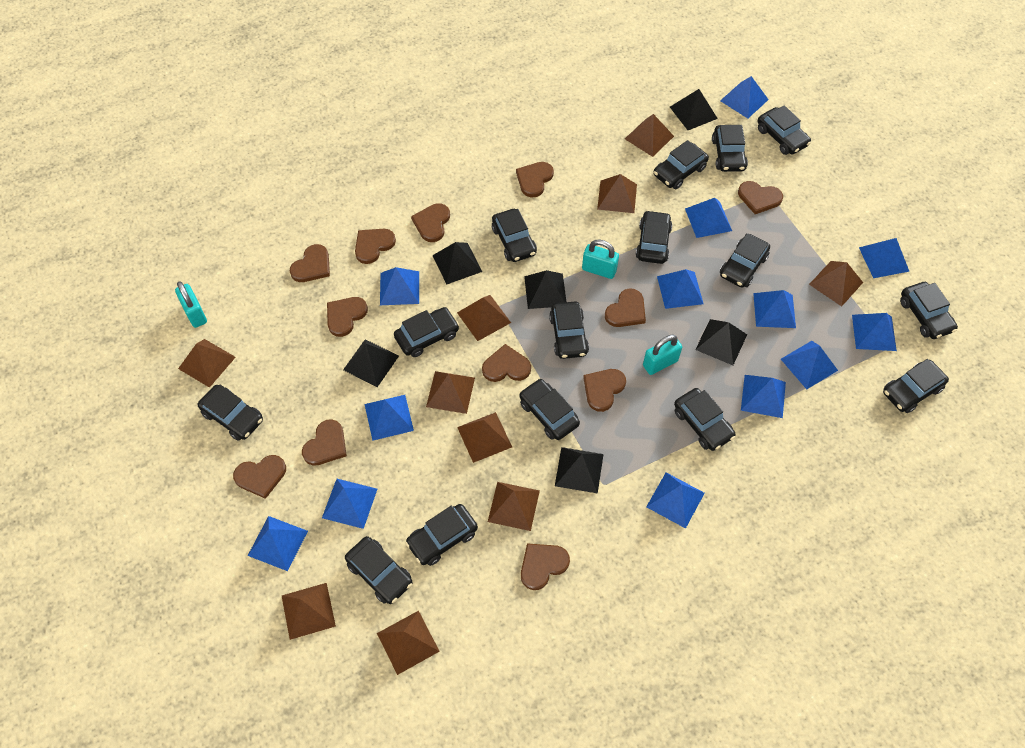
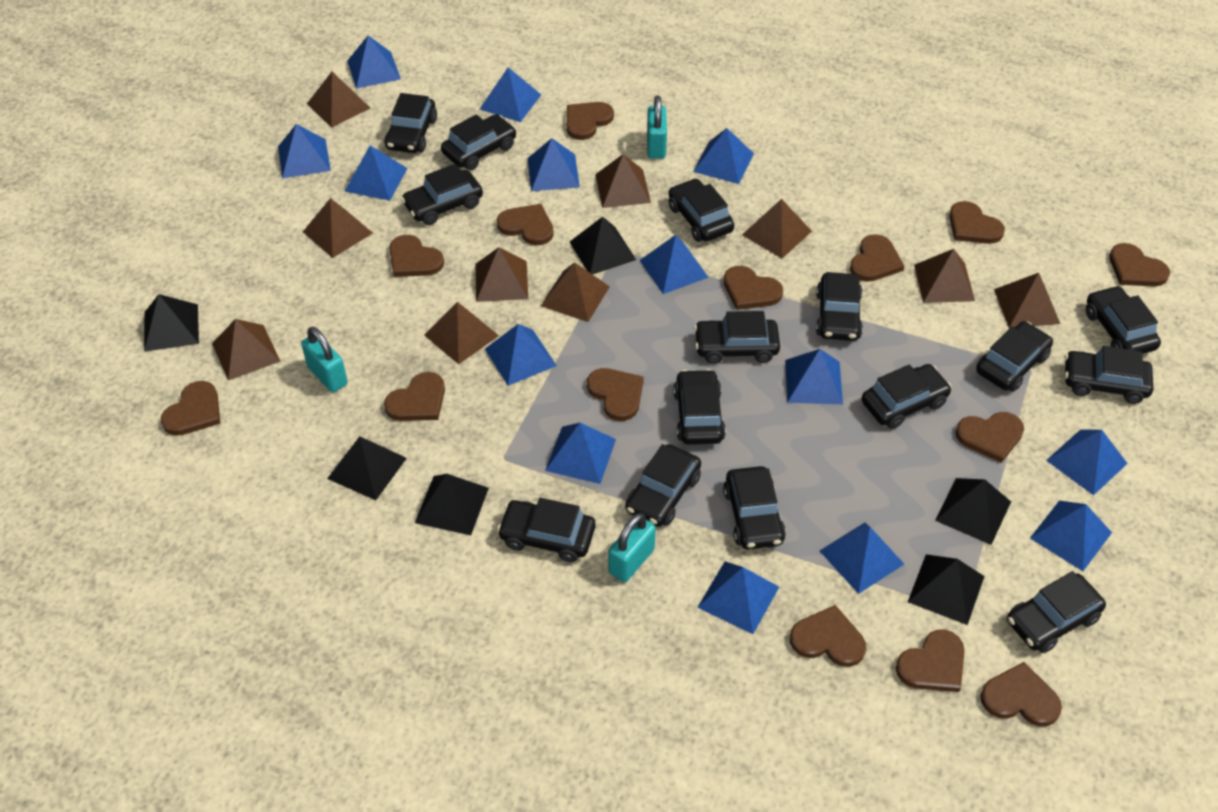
blue pyramid: 13 -> 14
brown heart: 12 -> 14

